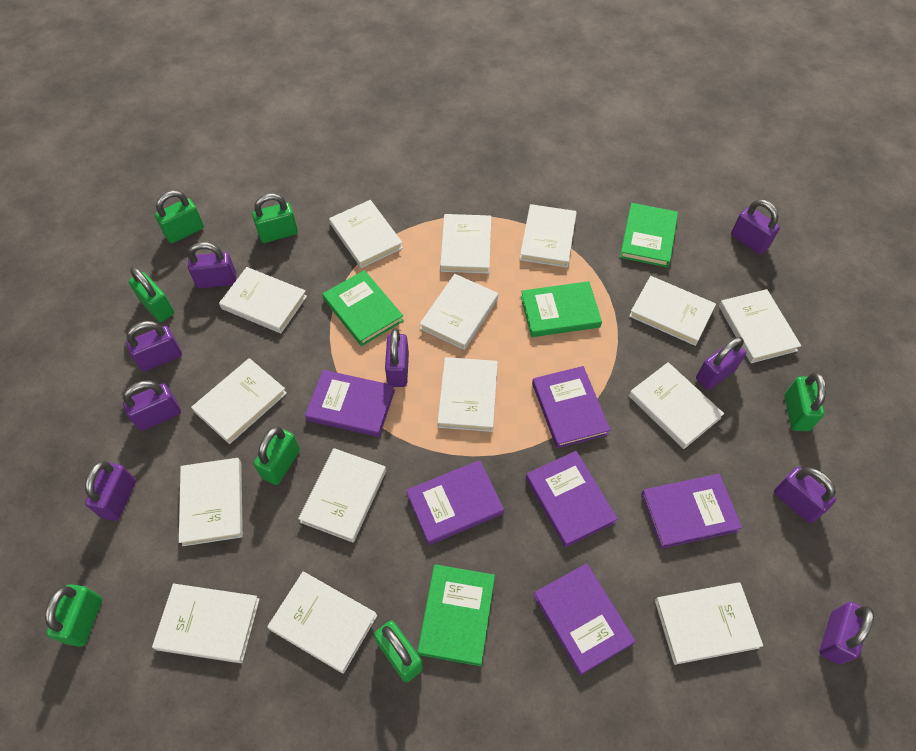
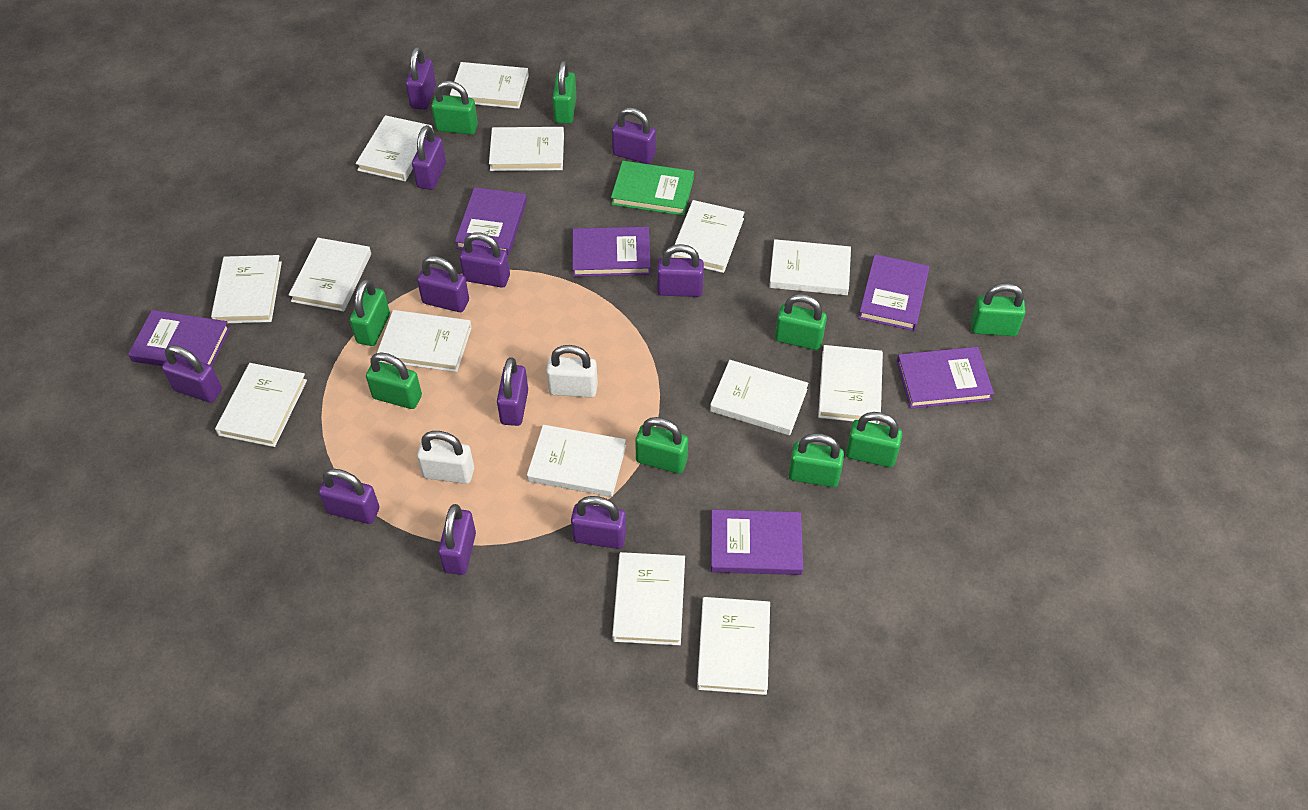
green book: 4 -> 1
green padlock: 7 -> 9
purple padlock: 9 -> 11
white book: 15 -> 14
white padlock: 0 -> 2

